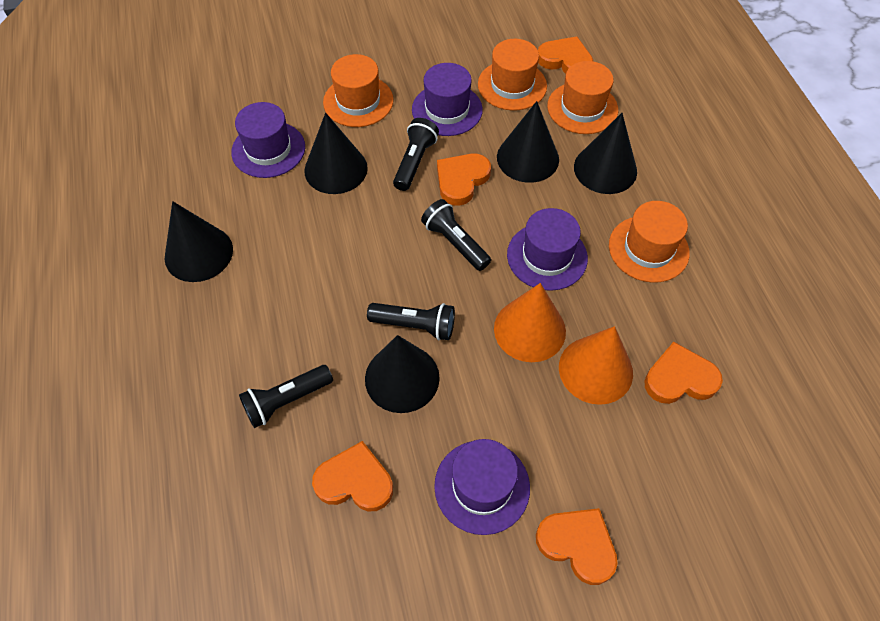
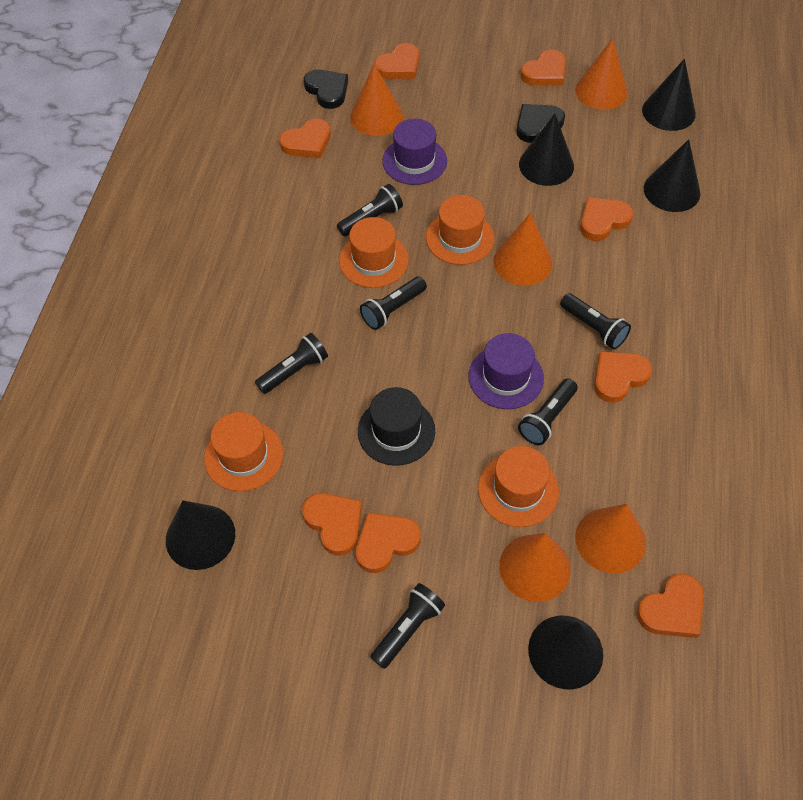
black flashlight: 4 -> 6
black hat: 0 -> 1
black heart: 0 -> 2
orange cone: 2 -> 5
orange heart: 5 -> 8
purple hat: 4 -> 2

